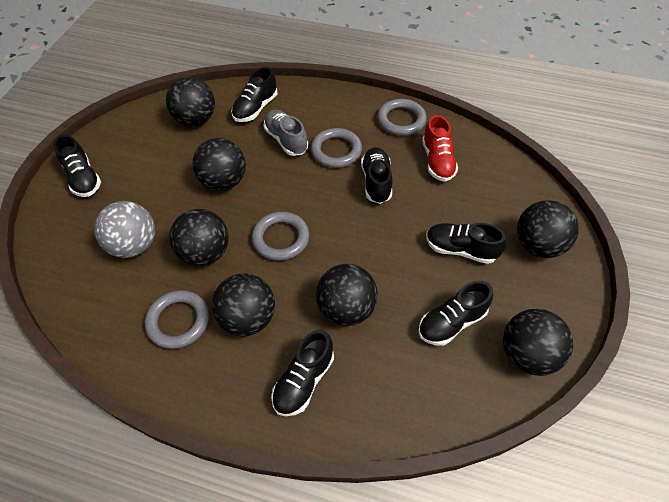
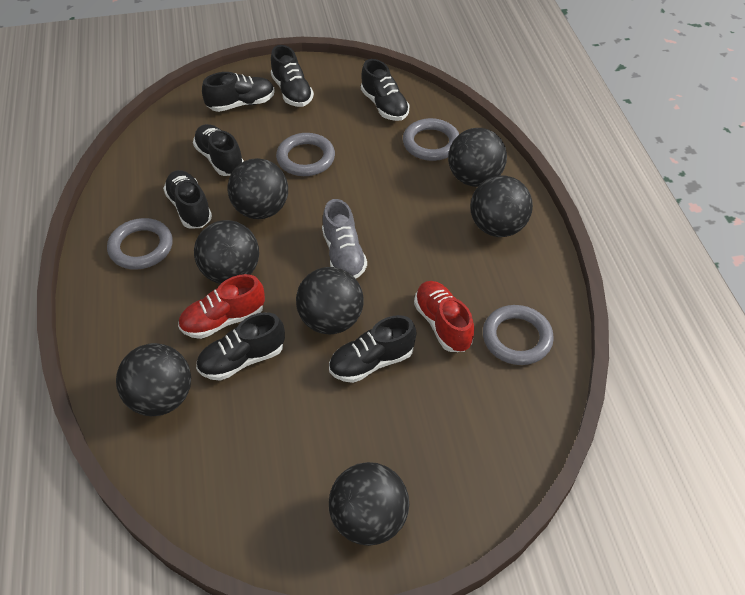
black shoe: 6 -> 7
grey ball: 1 -> 0
red shoe: 1 -> 2

